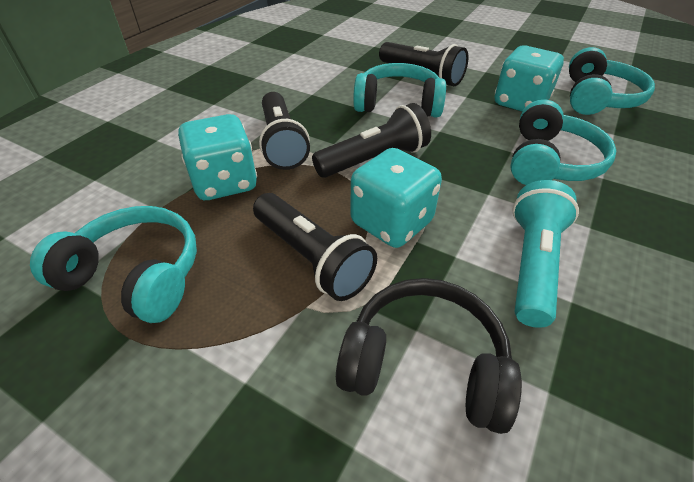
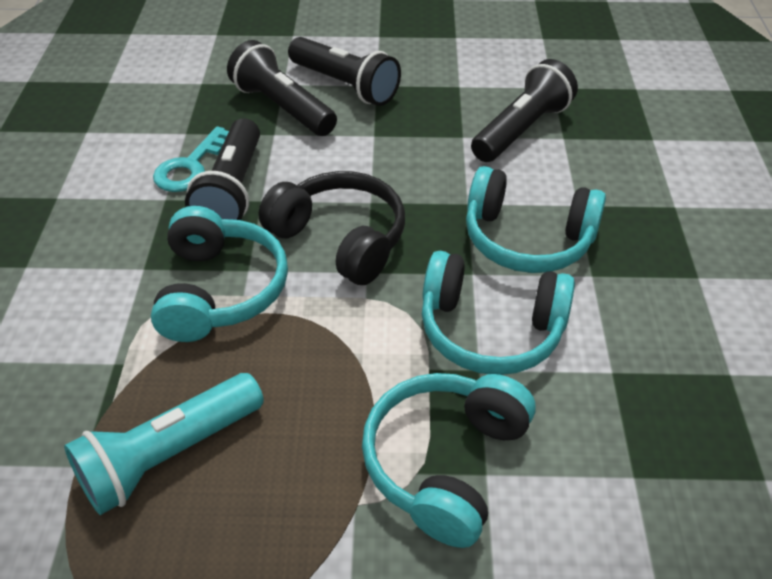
turquoise dice: 3 -> 0
turquoise key: 0 -> 1

